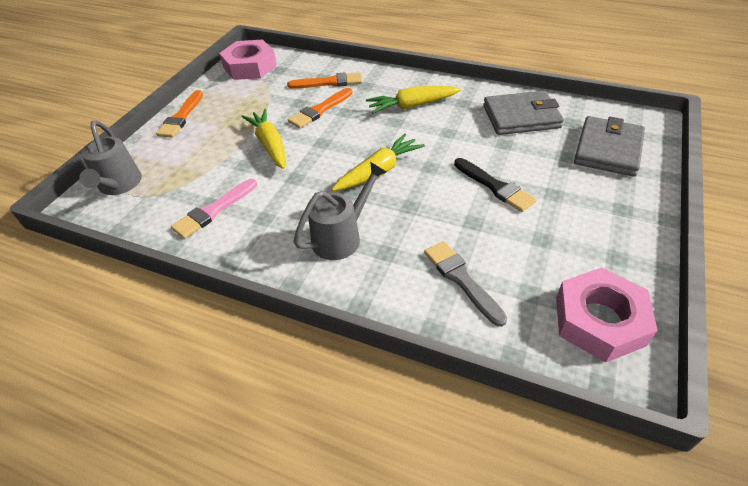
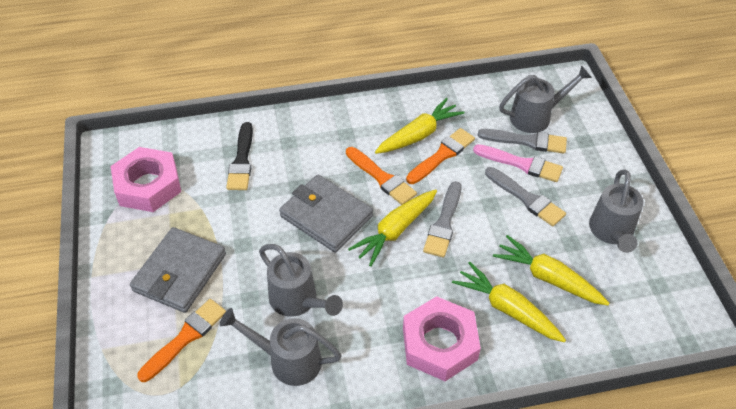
grey brush: 1 -> 3
grey watering can: 2 -> 4
yellow carrot: 3 -> 4

